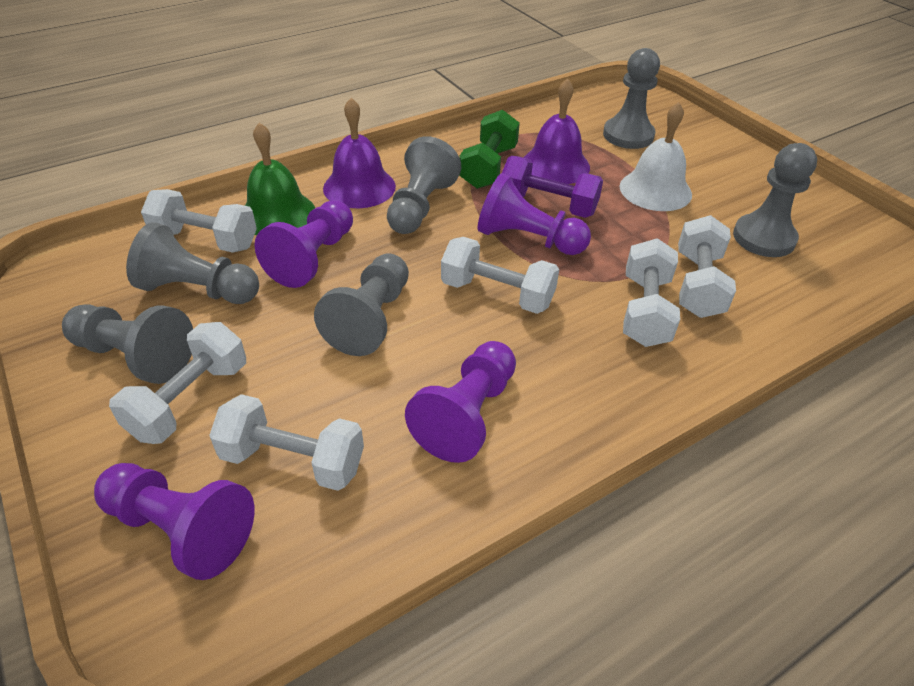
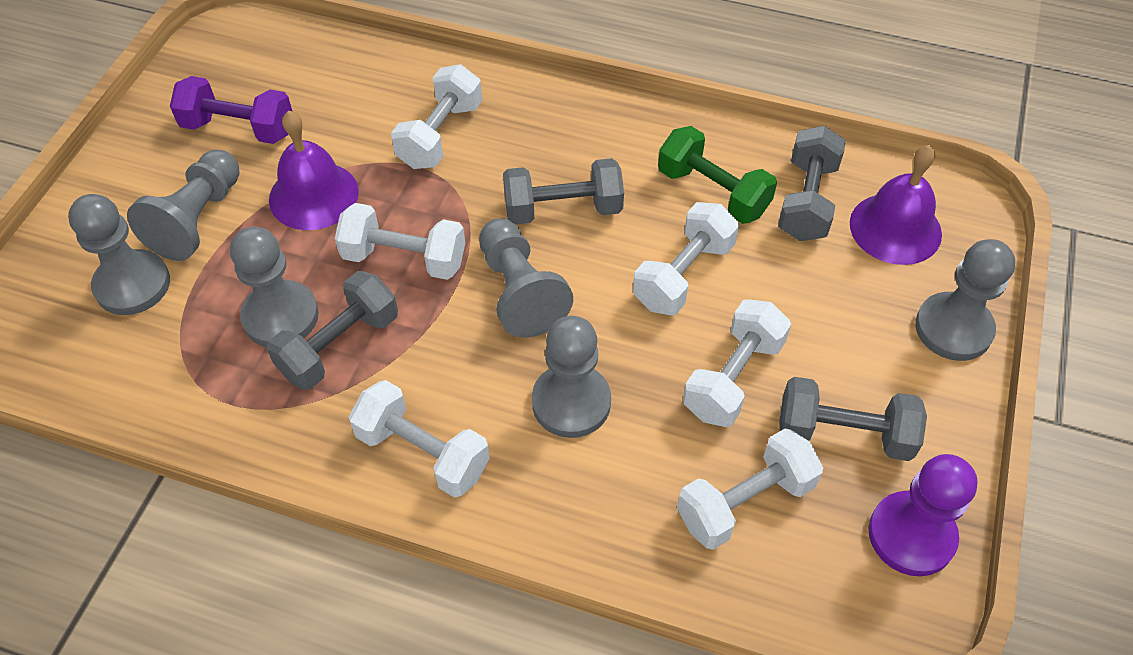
green bell: 1 -> 0
grey dumbbell: 0 -> 4
purple pawn: 4 -> 1
white bell: 1 -> 0

